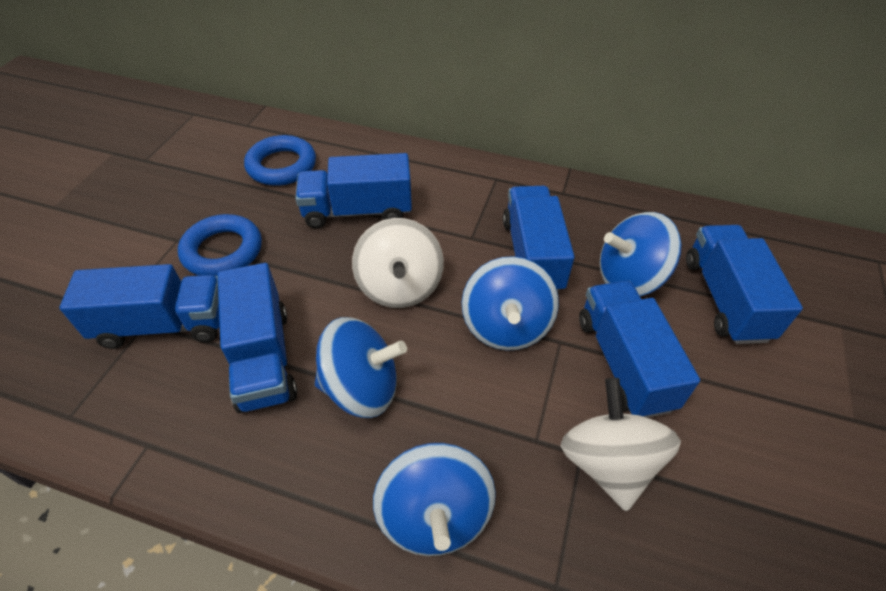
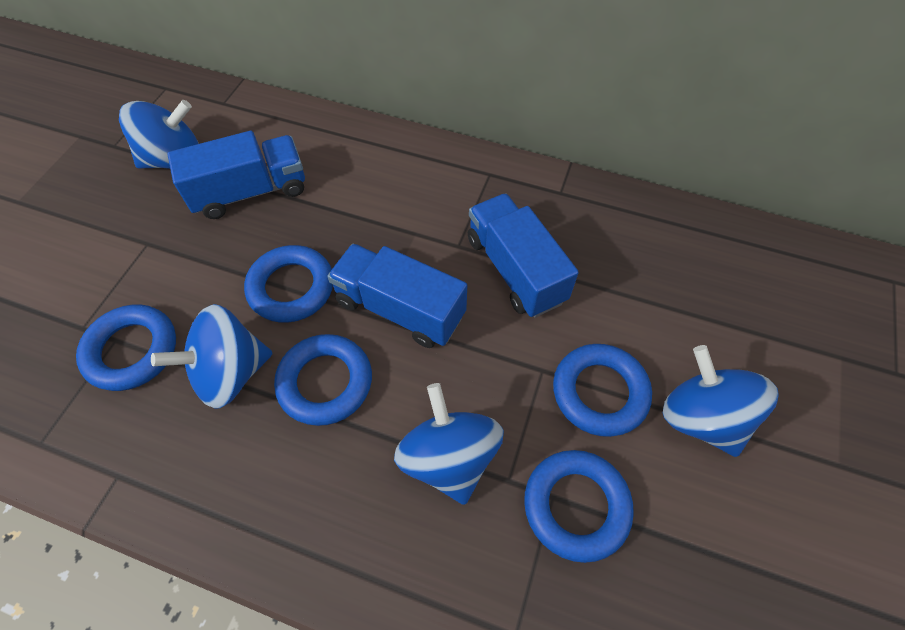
blue ring: 2 -> 5
blue truck: 6 -> 3
white spinning top: 2 -> 0

